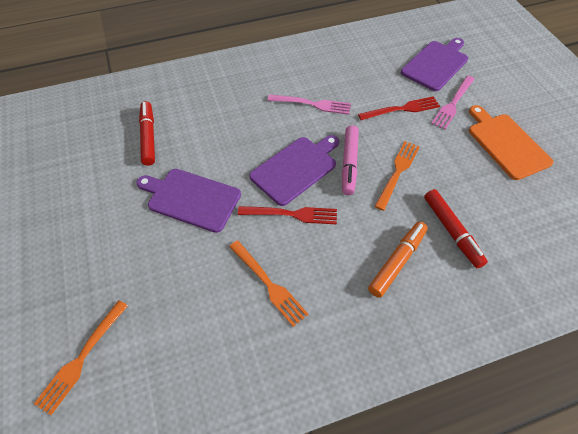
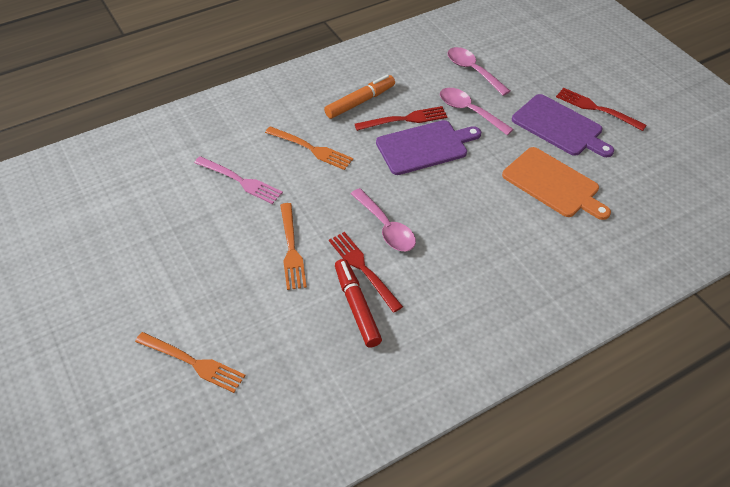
pink fork: 2 -> 1
pink marker: 1 -> 0
pink spoon: 0 -> 3
purple cutting board: 3 -> 2
red fork: 2 -> 3
red marker: 2 -> 1

